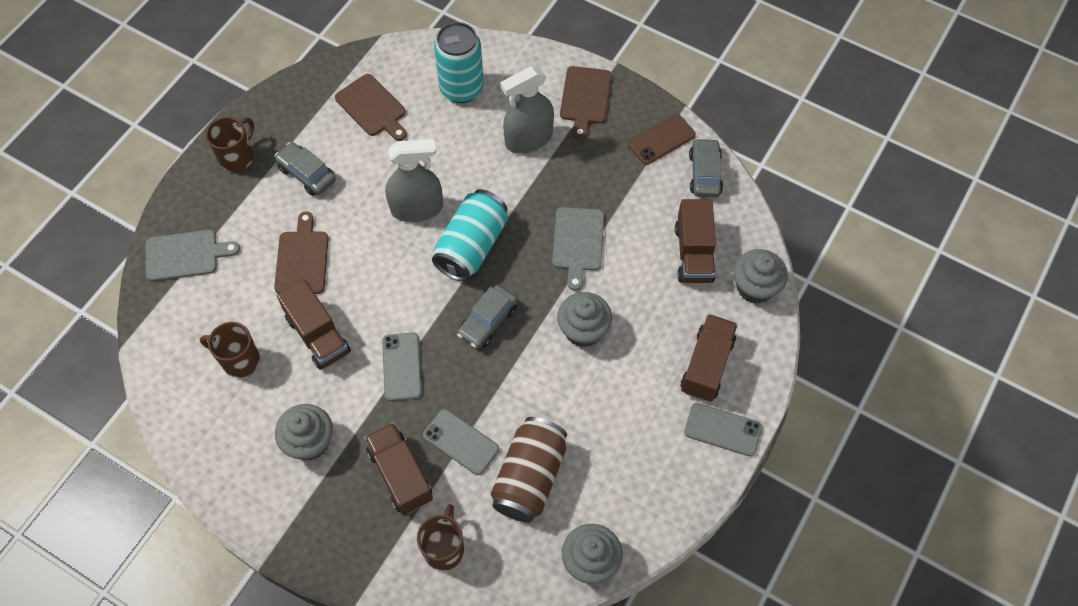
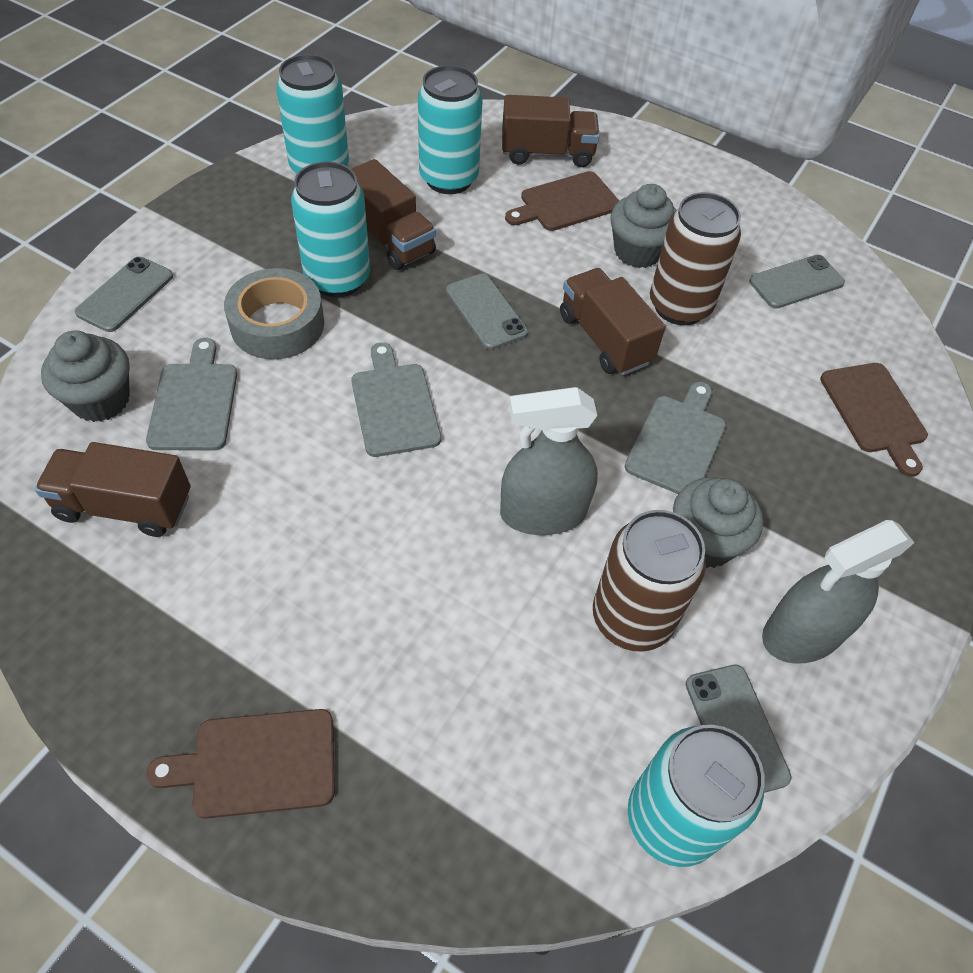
brown can: 1 -> 2
brown mug: 3 -> 0
brown phone: 1 -> 0
grey car: 3 -> 0
grey cupcake: 4 -> 3
grey cutting board: 2 -> 3
grey phone: 3 -> 4
grey tape: 0 -> 1
turquoise can: 2 -> 4

